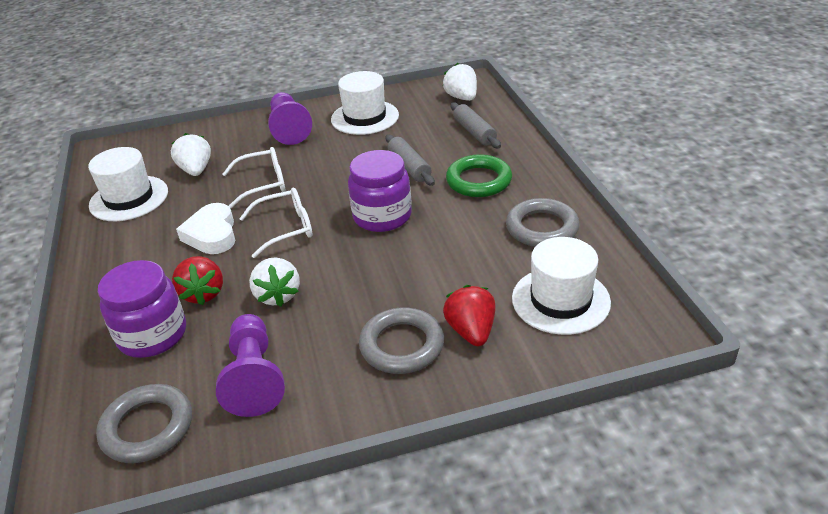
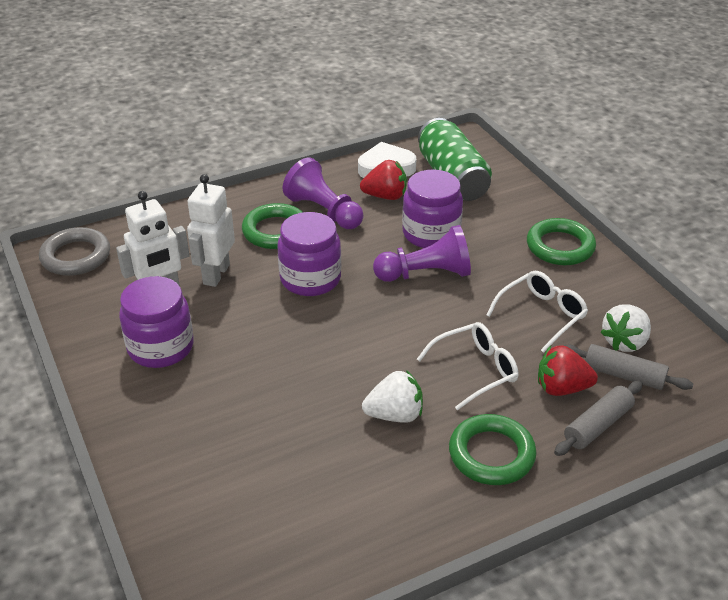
green can: 0 -> 1
green ring: 1 -> 3
grey ring: 3 -> 1
purple jar: 2 -> 3
white hat: 3 -> 0
white robot: 0 -> 2
white strawberry: 3 -> 2

